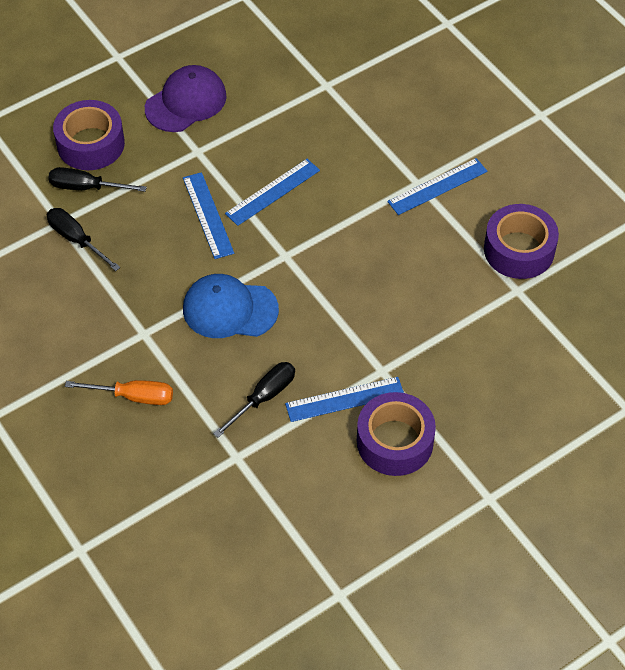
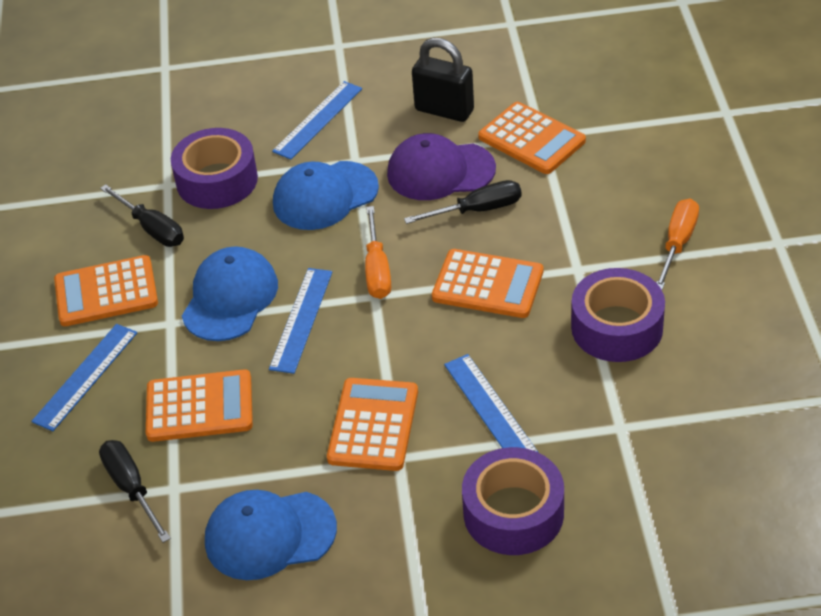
black padlock: 0 -> 1
blue cap: 1 -> 3
orange calculator: 0 -> 5
orange screwdriver: 1 -> 2

